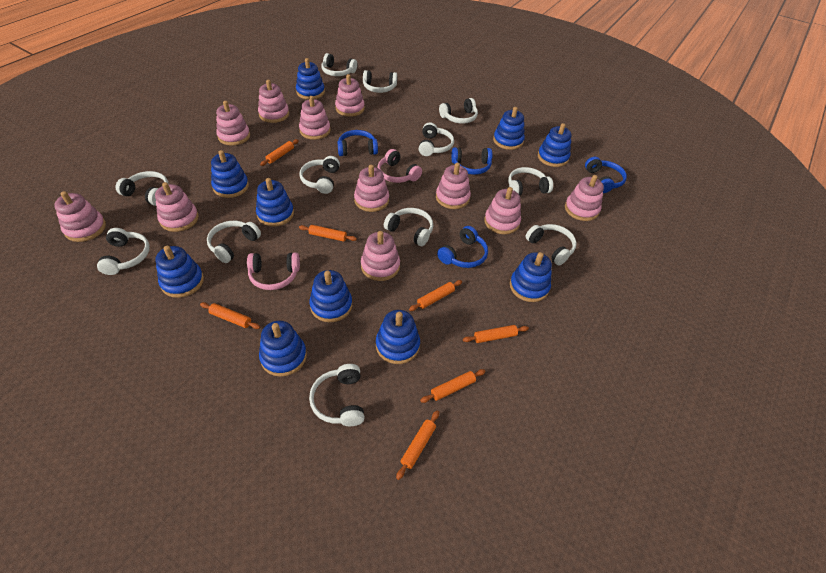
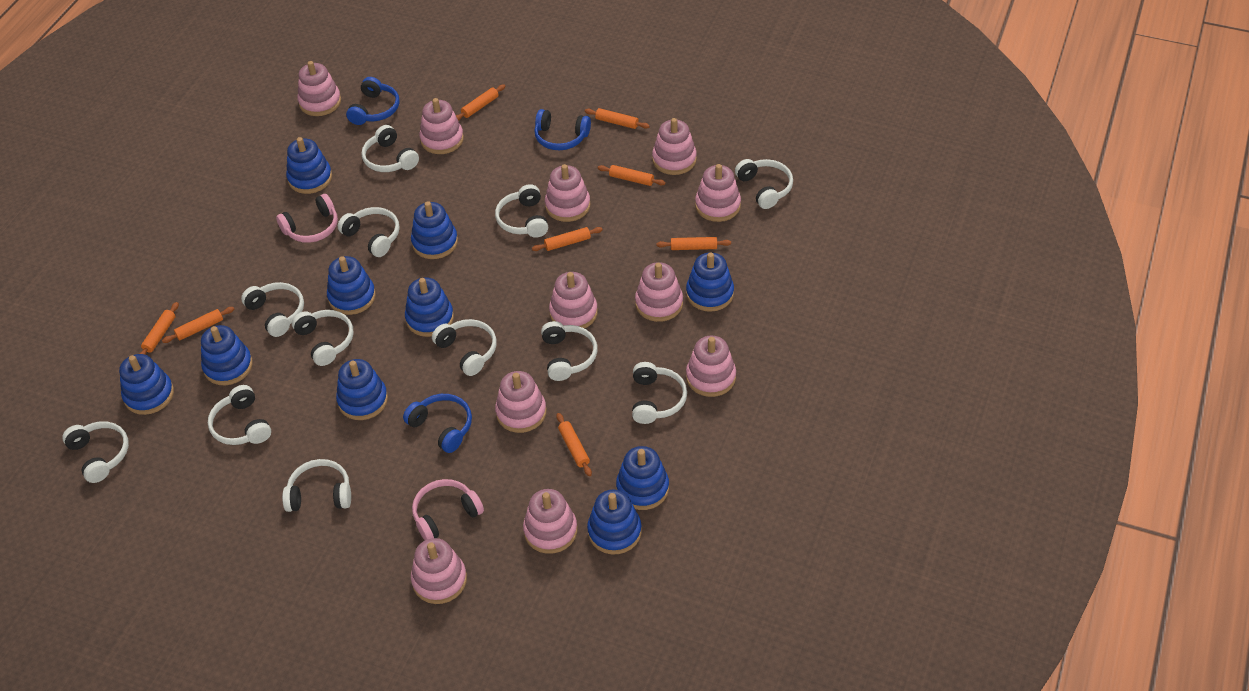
blue headphones: 4 -> 3
orange rolling pin: 7 -> 8

